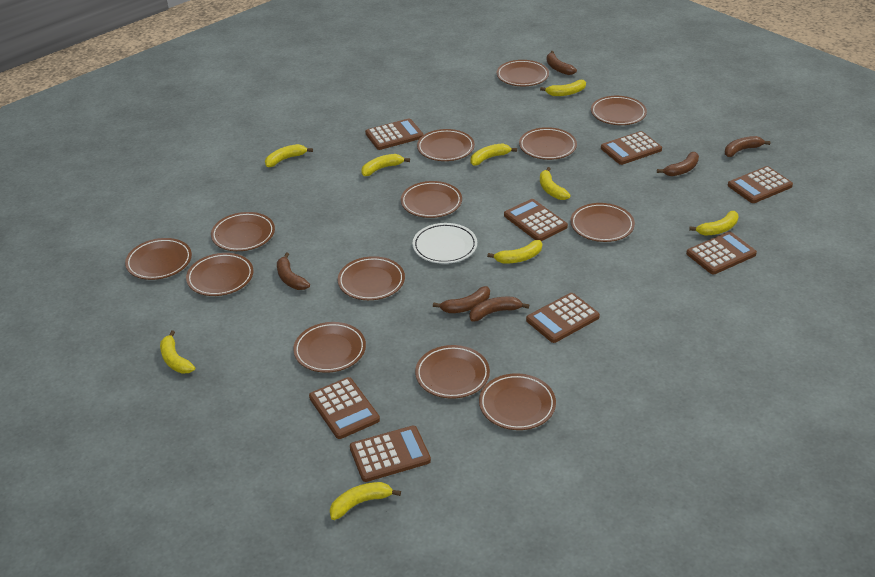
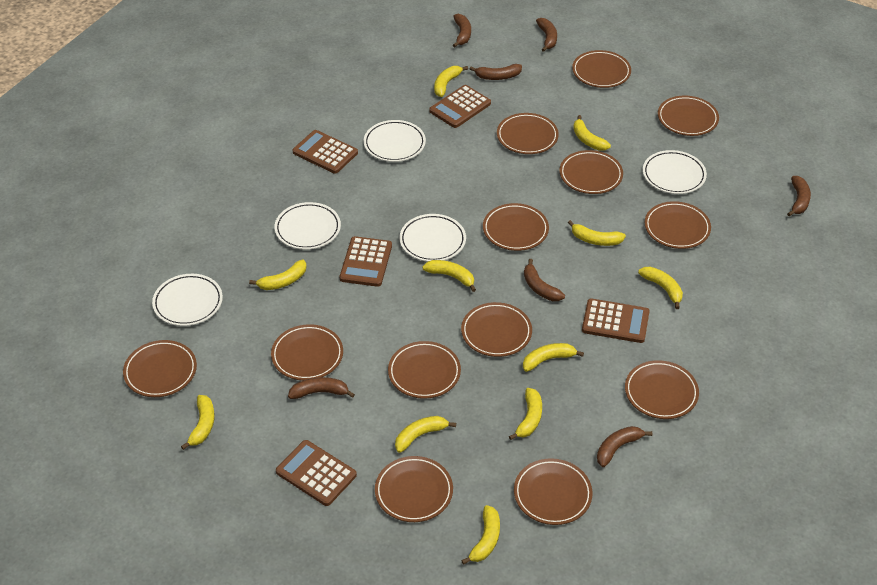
brown banana: 6 -> 7
brown calculator: 8 -> 5
white plate: 1 -> 5
yellow banana: 9 -> 11

